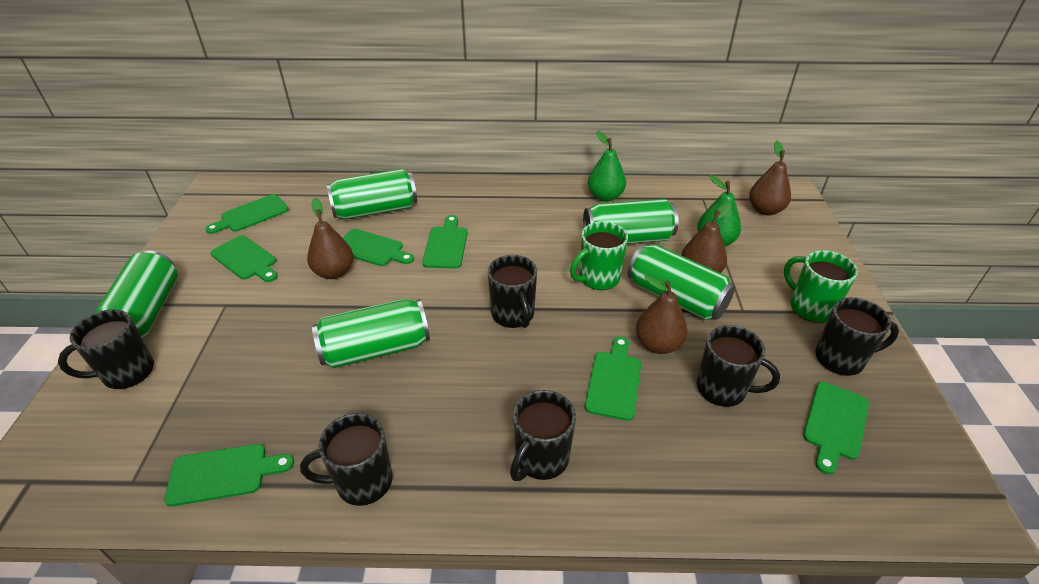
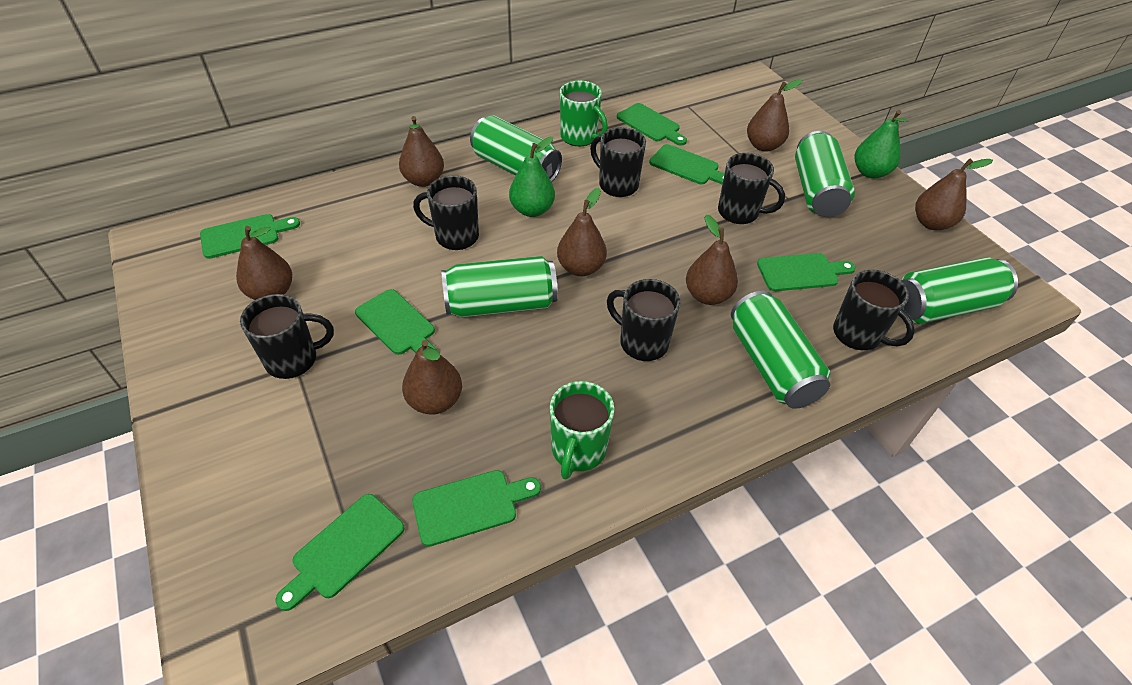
brown pear: 4 -> 7

